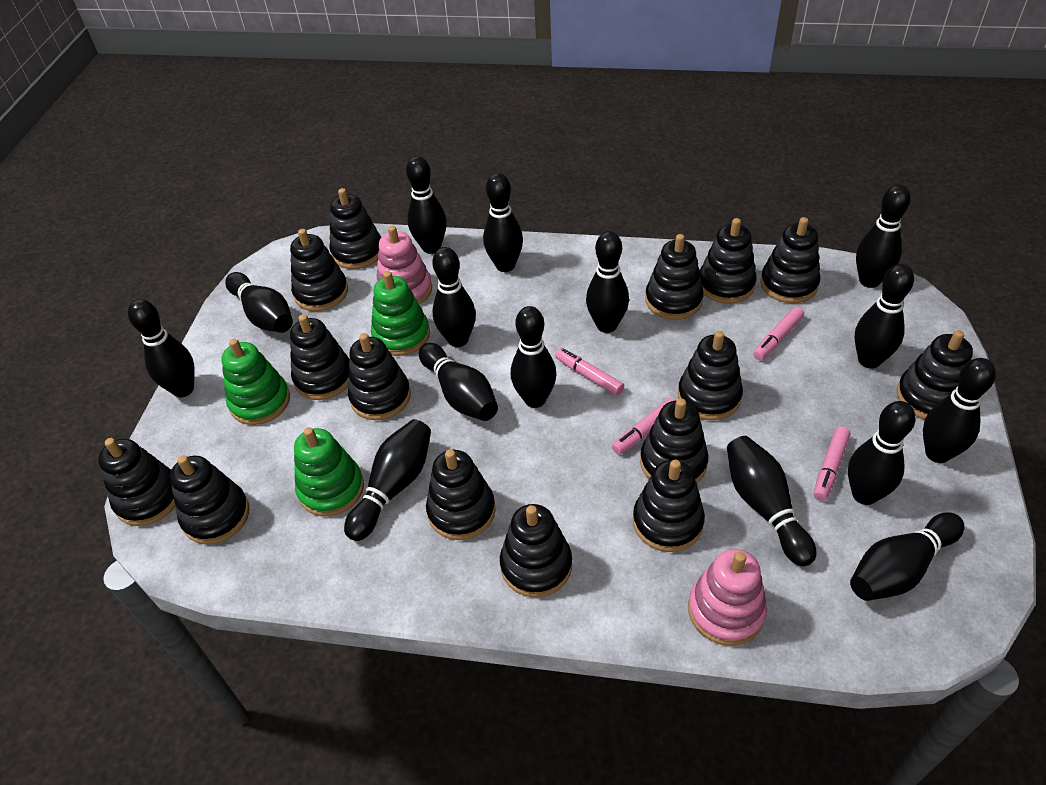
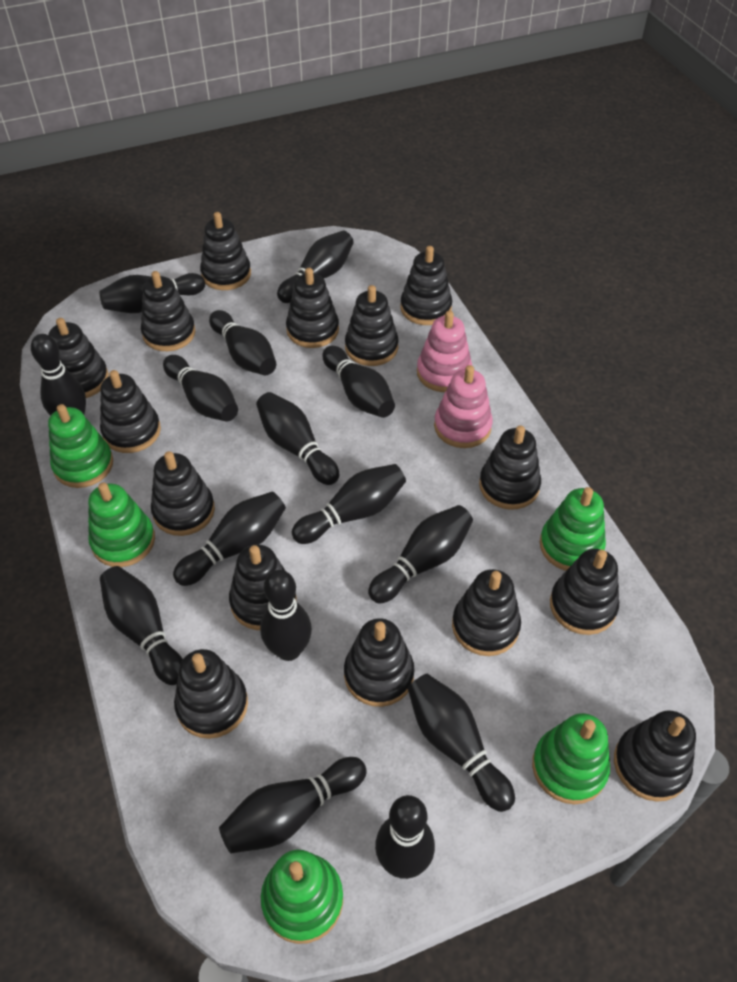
green stacking toy: 3 -> 5
pink marker: 4 -> 0

